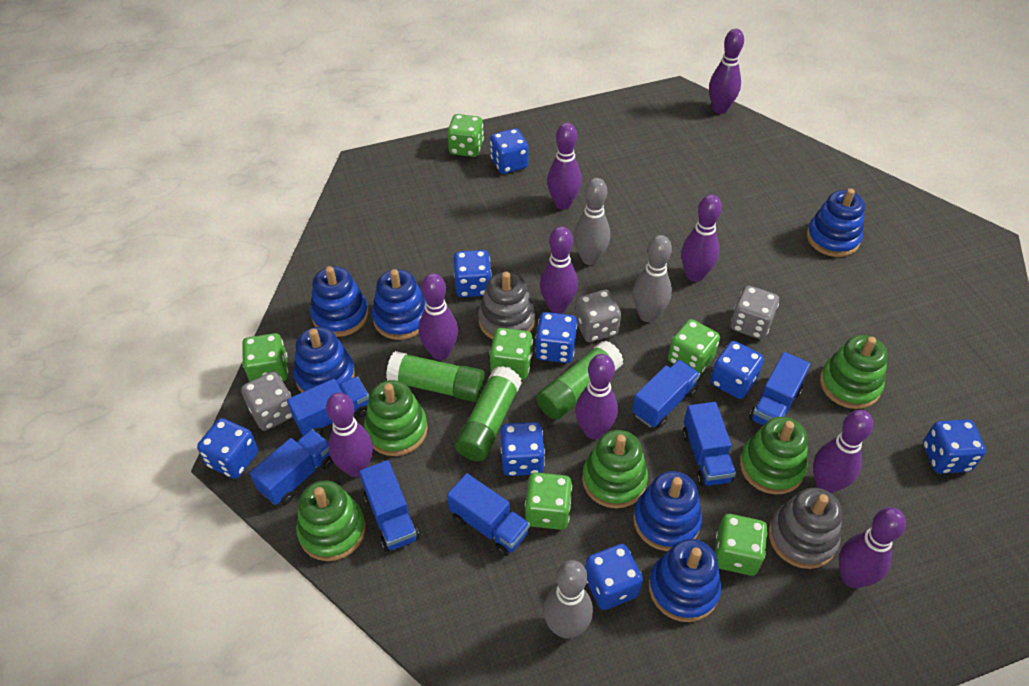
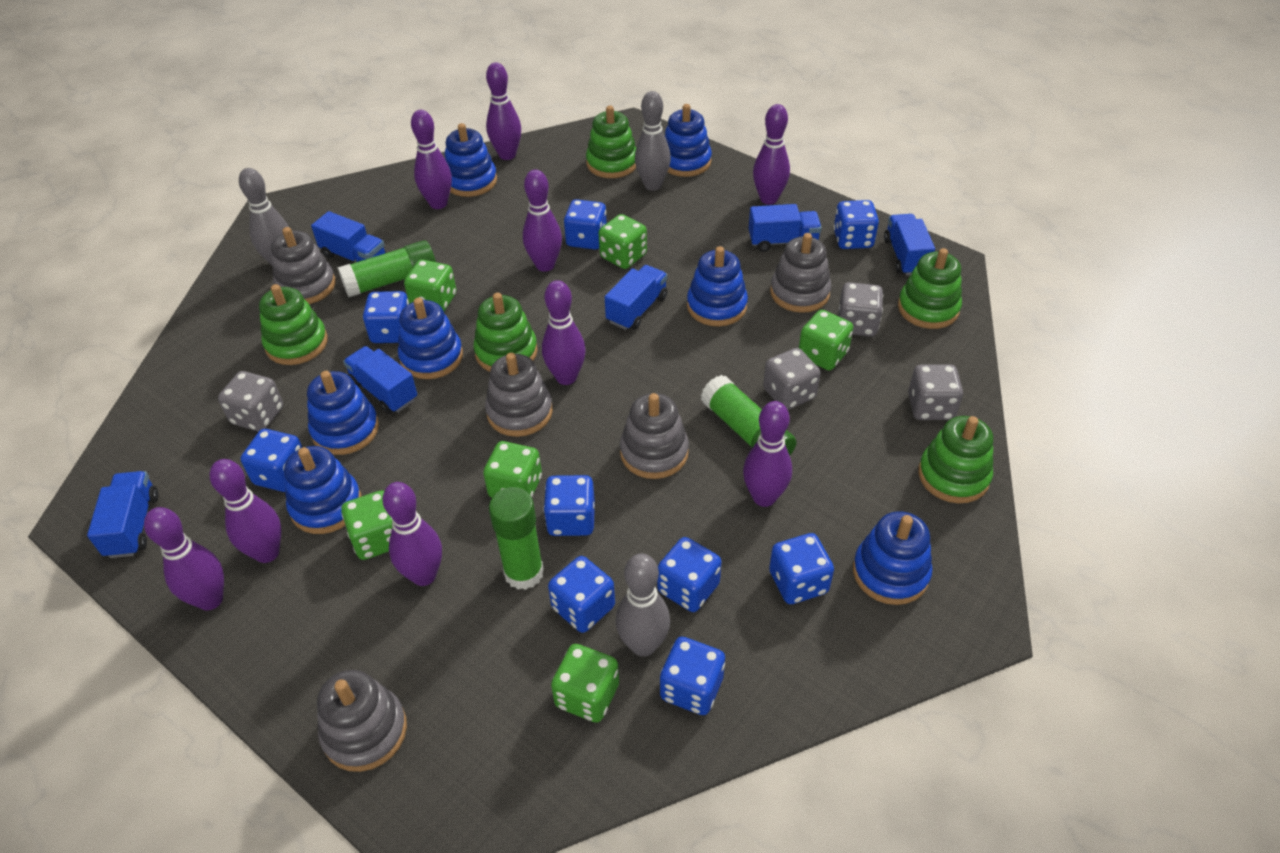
blue dice: 8 -> 9
blue stacking toy: 6 -> 7
blue truck: 7 -> 6
grey dice: 3 -> 4
grey stacking toy: 2 -> 5

